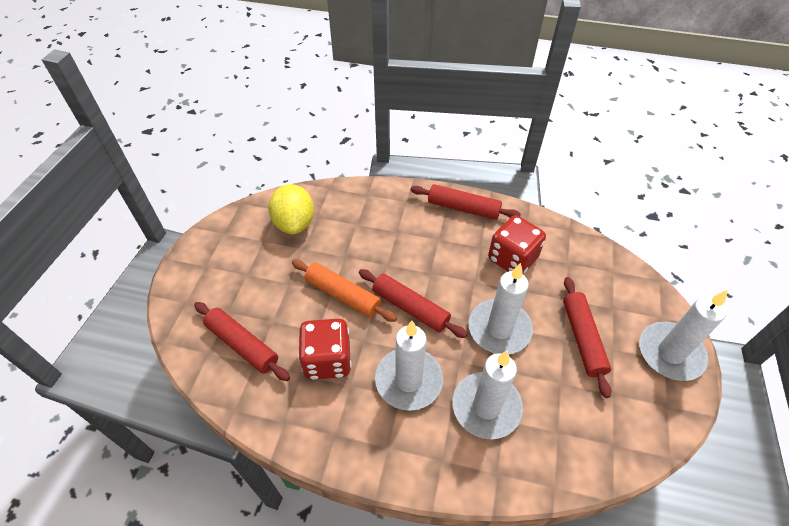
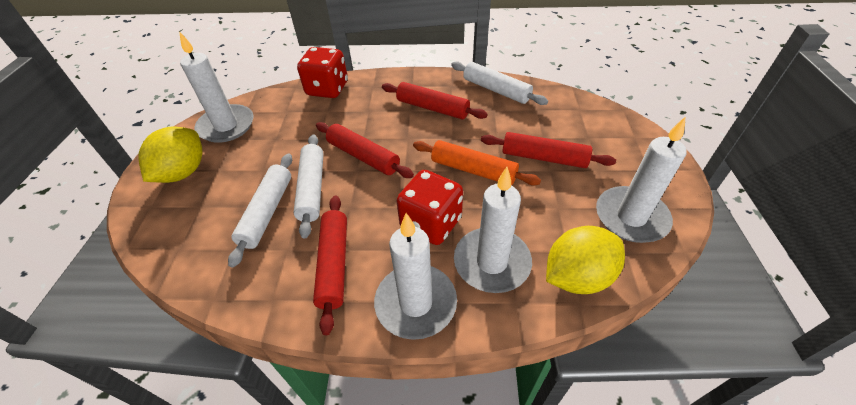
white rolling pin: 0 -> 3
yellow lemon: 1 -> 2

